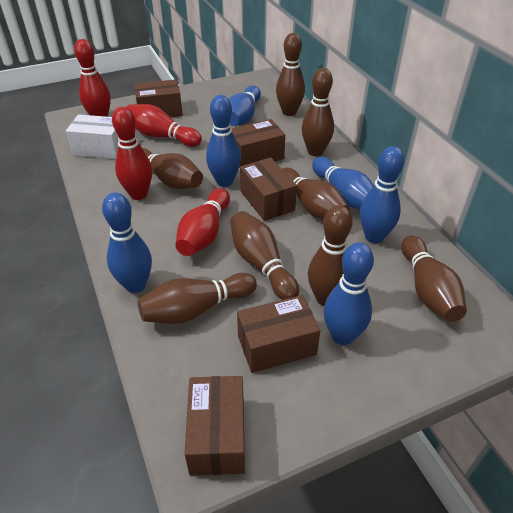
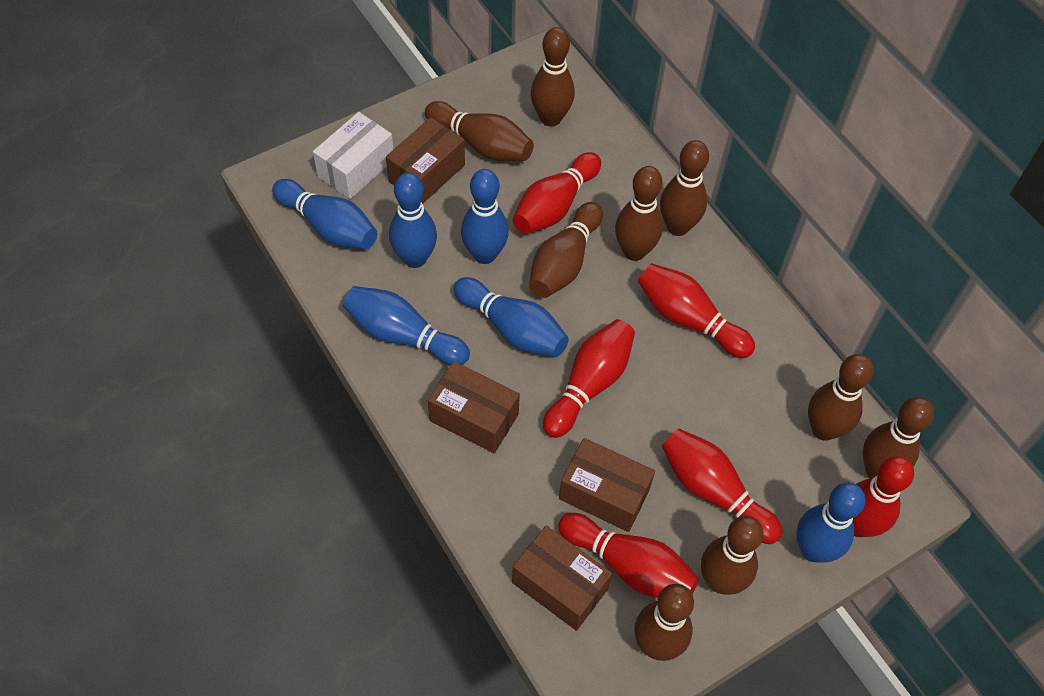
brown bowling pin: 8 -> 9
brown box: 5 -> 4
red bowling pin: 4 -> 6

